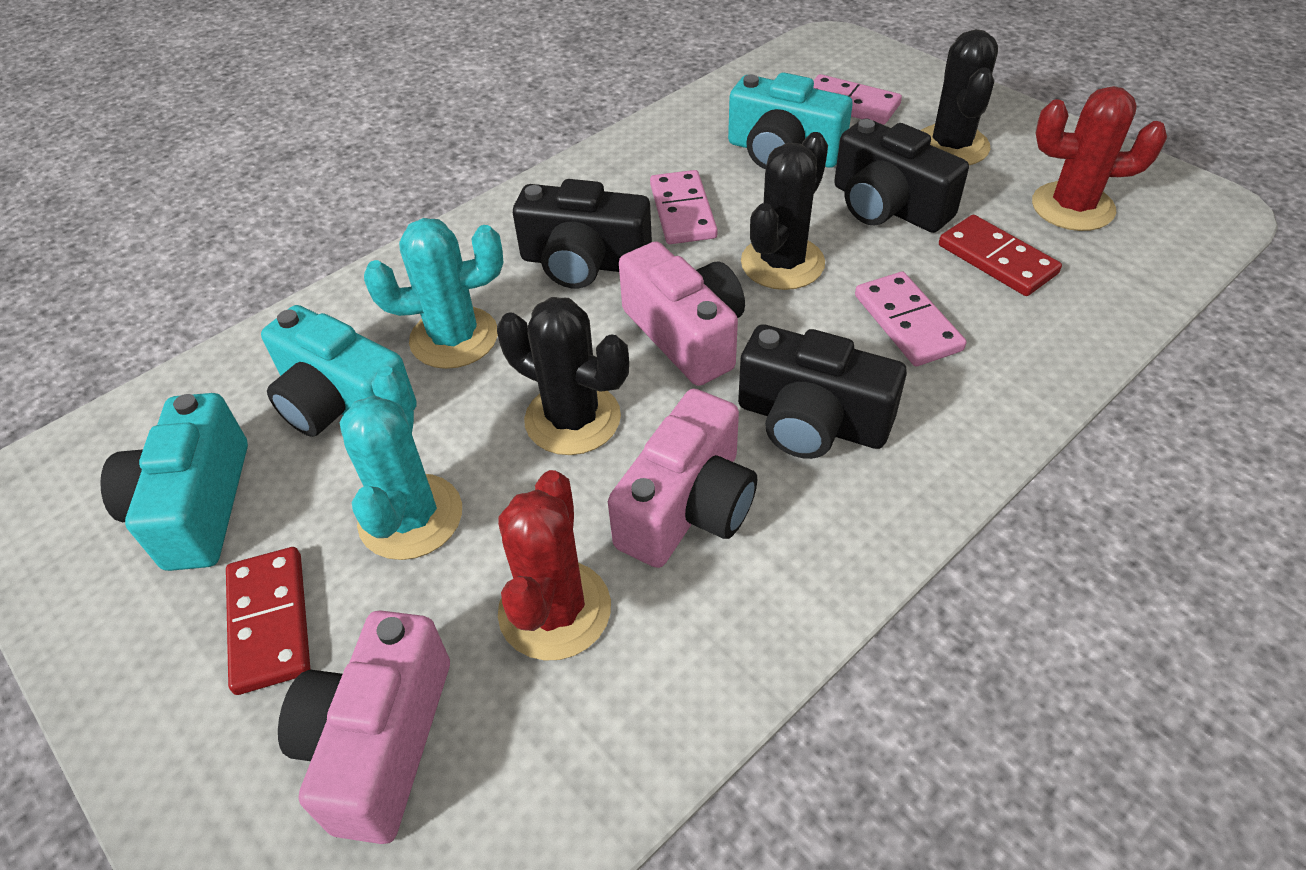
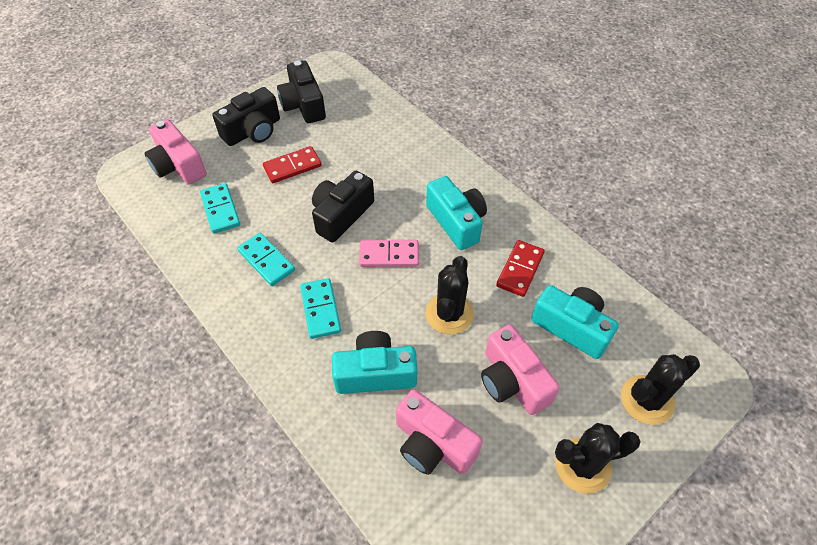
pink domino: 3 -> 1
red cactus: 2 -> 0
turquoise cactus: 2 -> 0
turquoise domino: 0 -> 3

